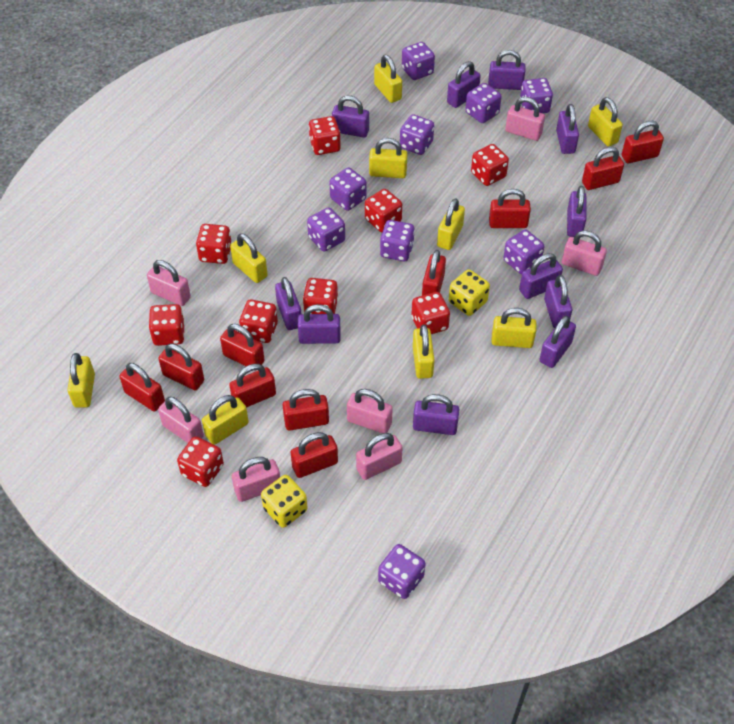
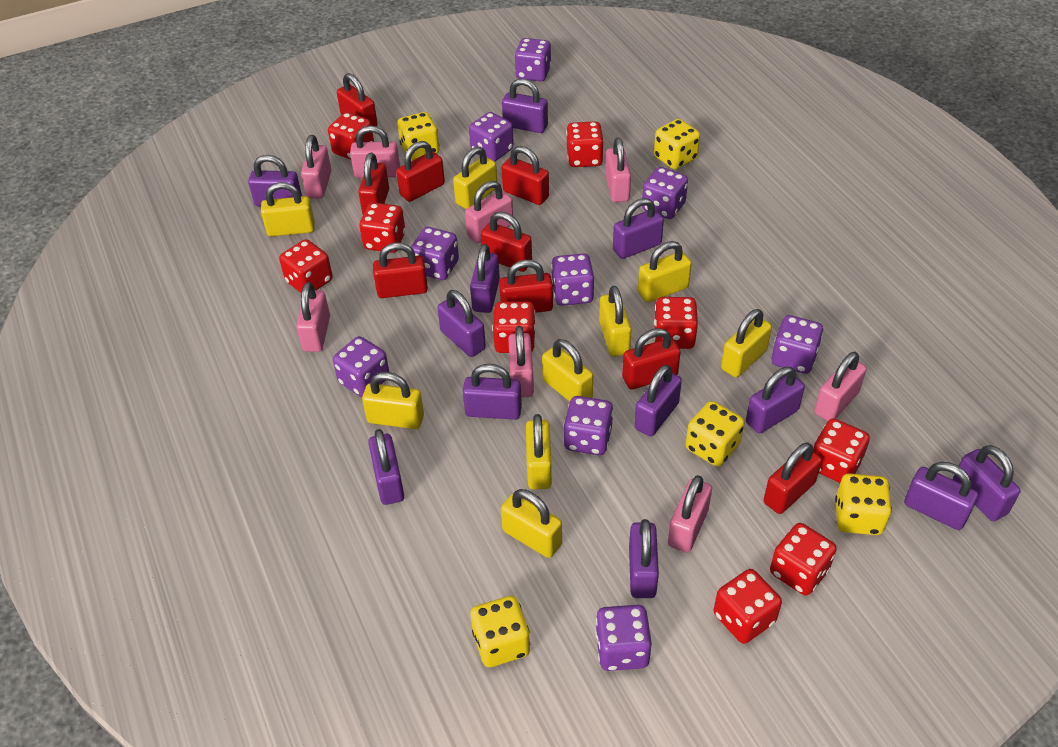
pink padlock: 7 -> 8
purple padlock: 11 -> 12
red padlock: 10 -> 9
yellow dice: 2 -> 5

